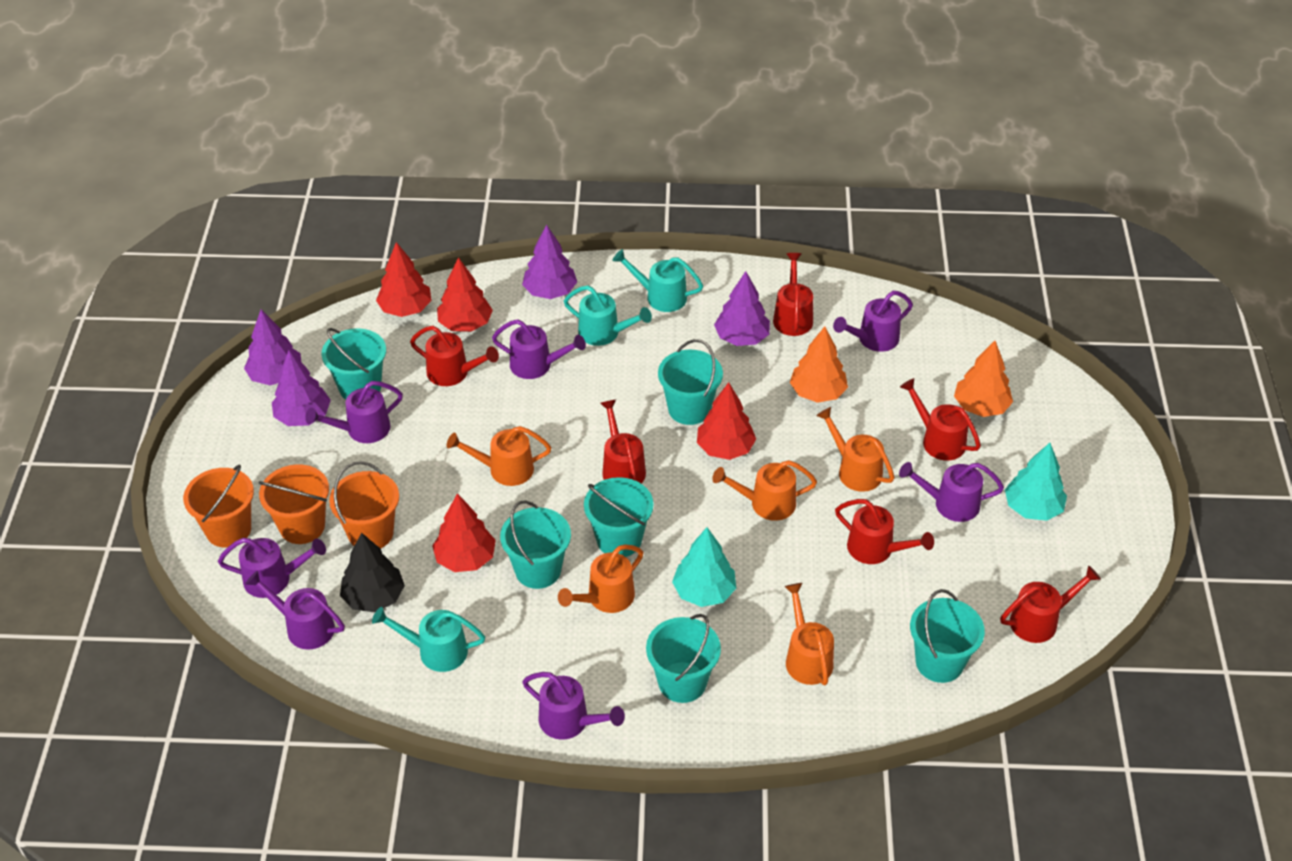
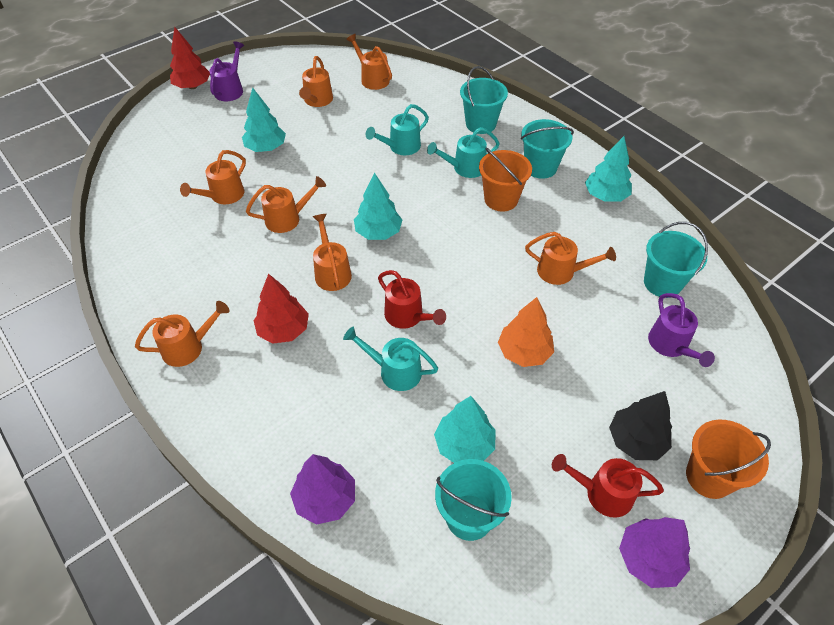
orange bucket: 3 -> 2
orange tree: 2 -> 1
orange watering can: 5 -> 7
purple tree: 4 -> 2
purple watering can: 7 -> 2
red tree: 4 -> 2
red watering can: 6 -> 2
turquoise bucket: 6 -> 4
turquoise tree: 2 -> 4

